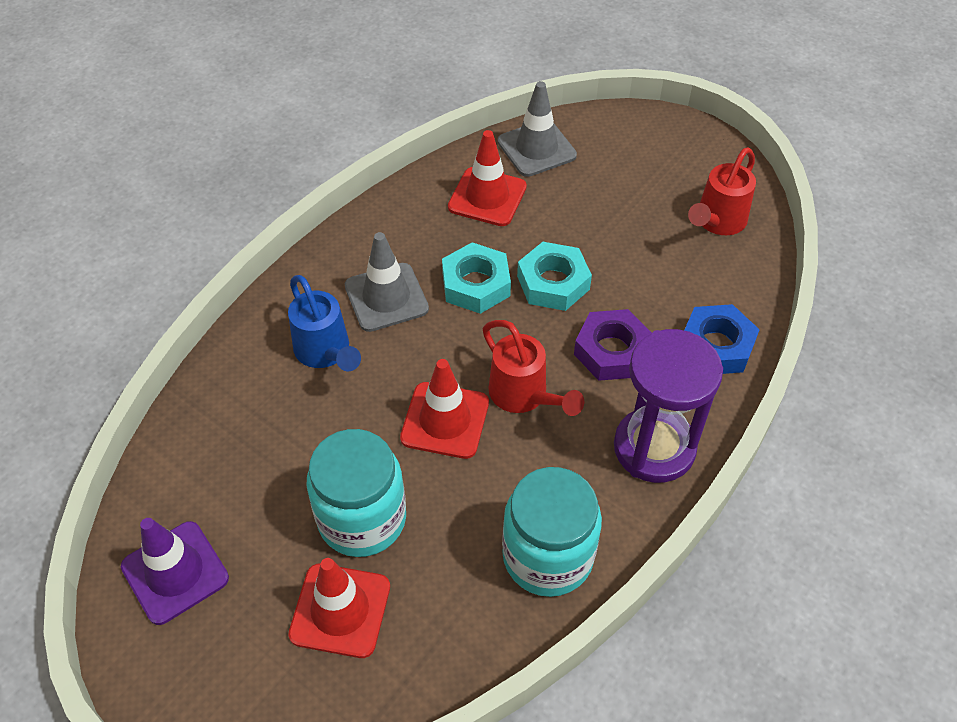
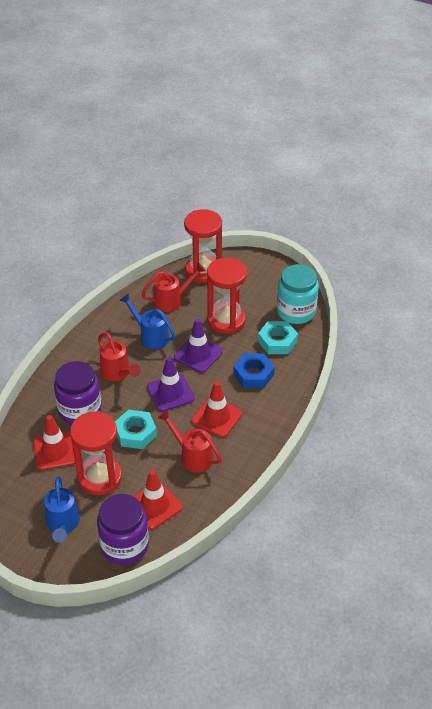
blue watering can: 1 -> 2
grey traffic cone: 2 -> 0
purple hourglass: 1 -> 0
purple jar: 0 -> 2
purple nut: 1 -> 0
purple traffic cone: 1 -> 2
red hourglass: 0 -> 3
red watering can: 2 -> 3
turquoise jar: 2 -> 1

